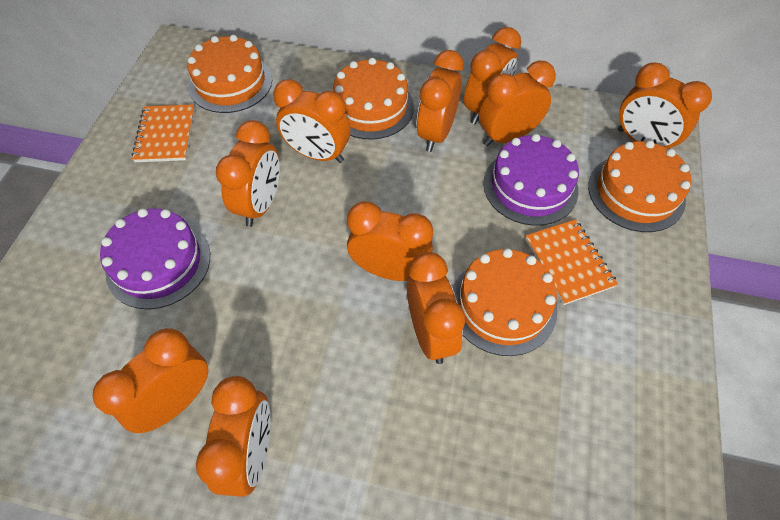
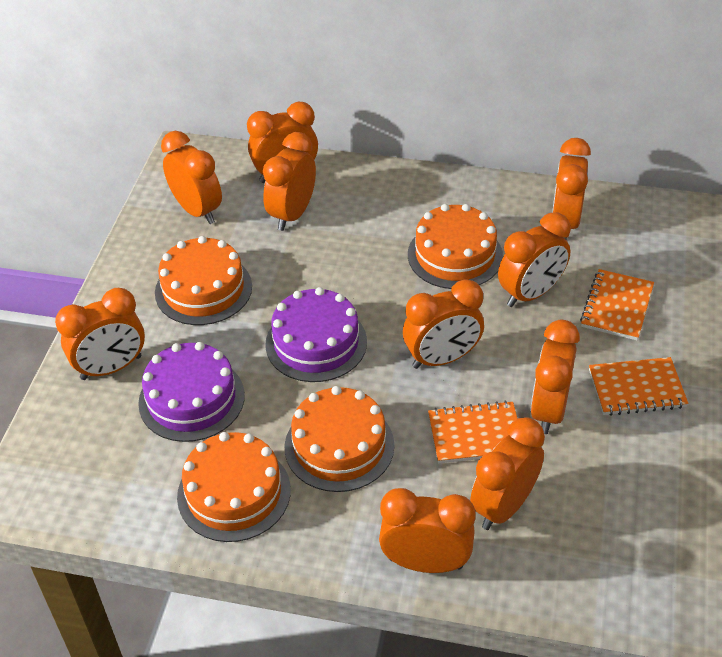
orange notebook: 2 -> 3

